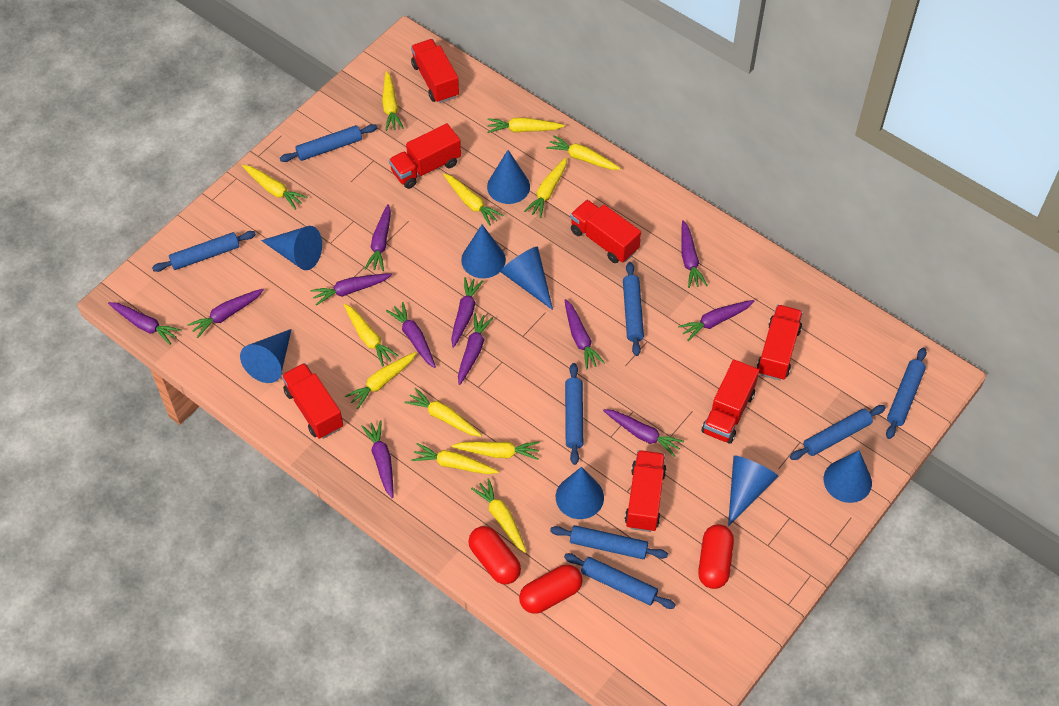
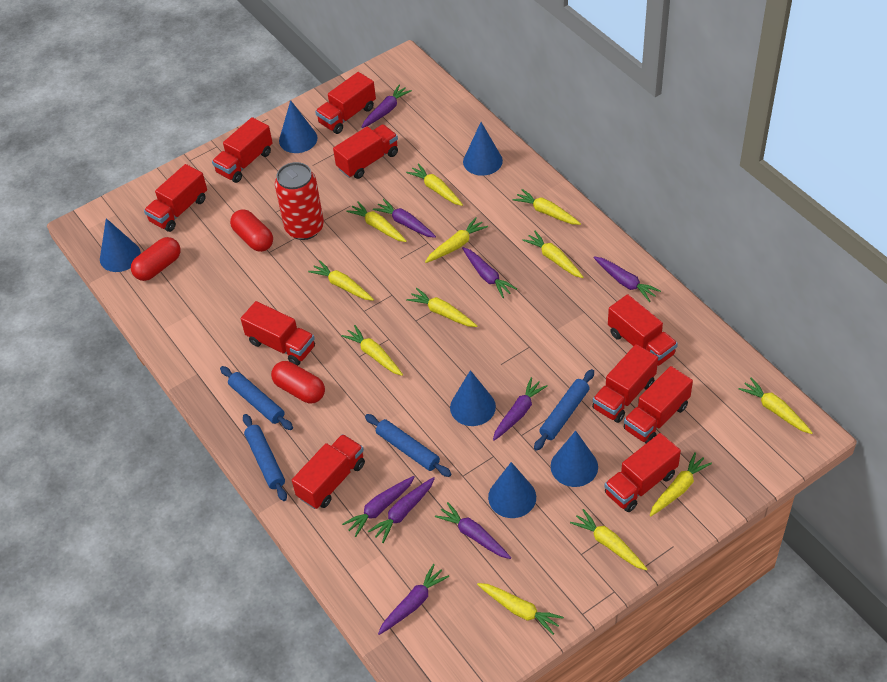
blue cone: 8 -> 6
blue rolling pin: 8 -> 4
purple carrot: 12 -> 9
red can: 0 -> 1
red truck: 7 -> 10

